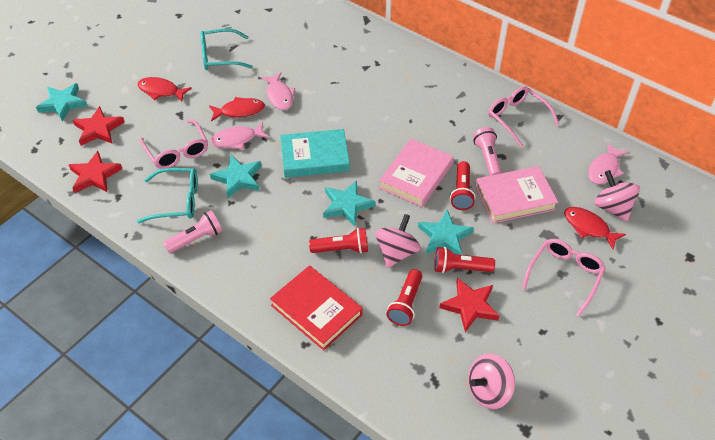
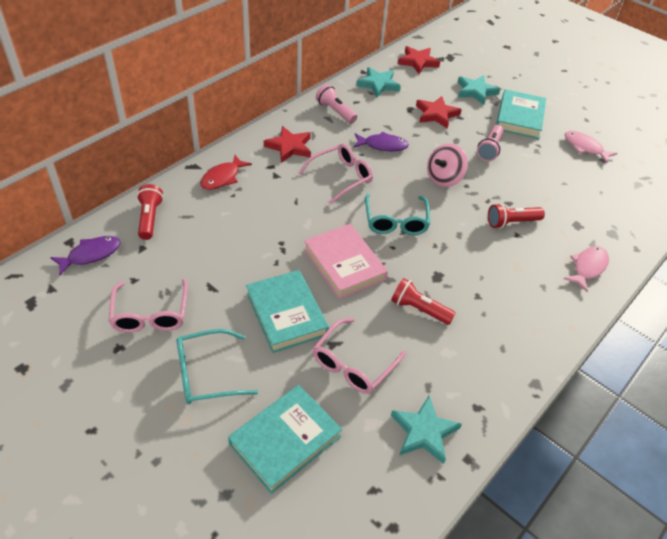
pink book: 2 -> 1
pink fish: 3 -> 2
pink spinning top: 3 -> 1
purple fish: 0 -> 2
red book: 1 -> 0
red fish: 3 -> 1
red flashlight: 4 -> 3
turquoise book: 1 -> 3
turquoise star: 4 -> 3

